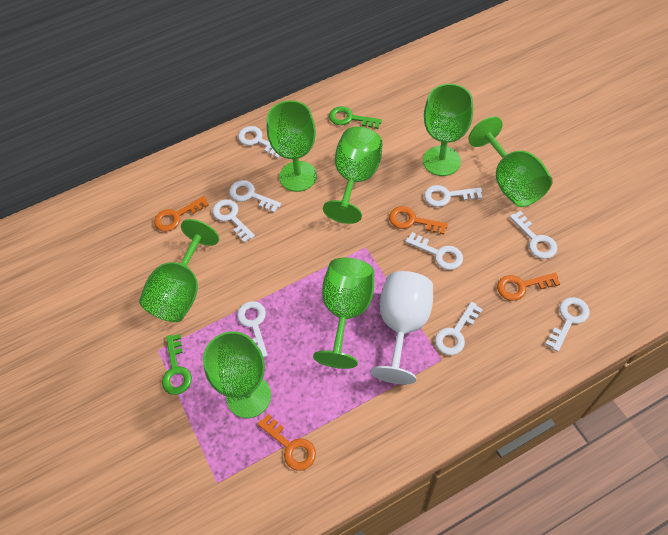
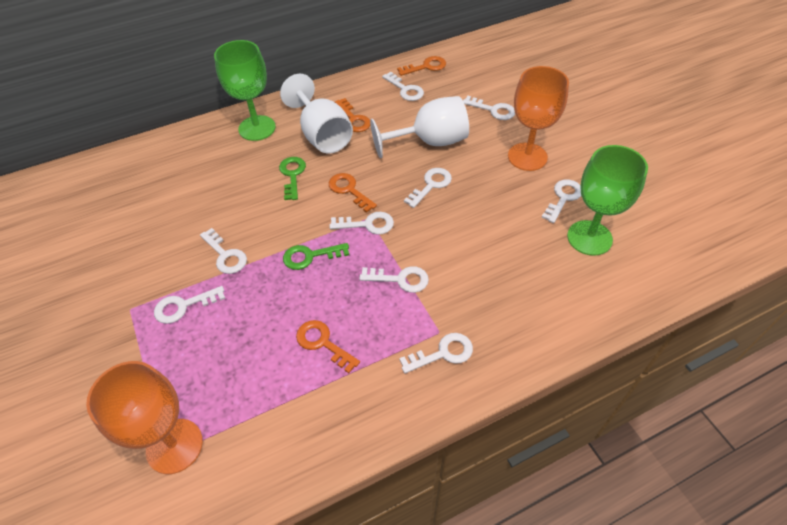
green goblet: 7 -> 2
orange goblet: 0 -> 2
white goblet: 1 -> 2

